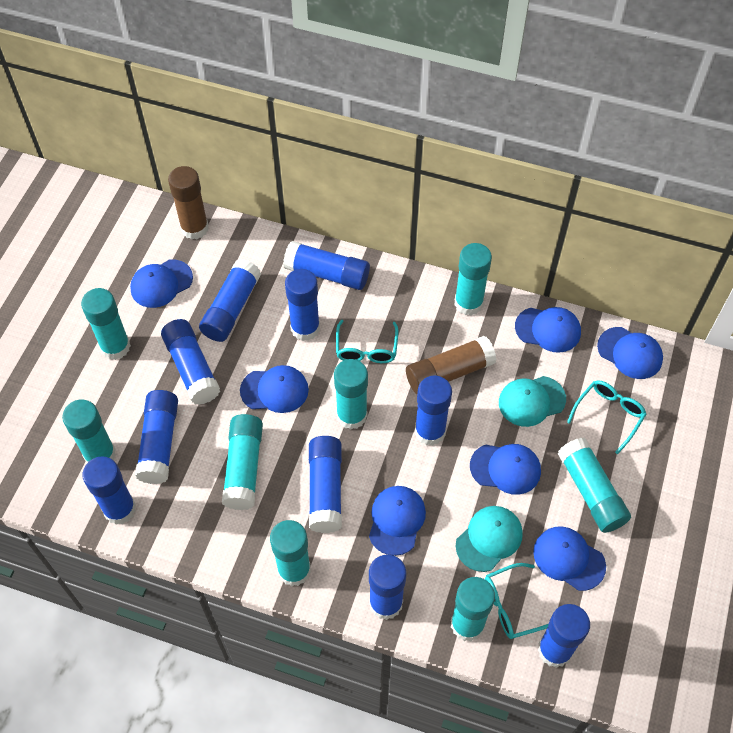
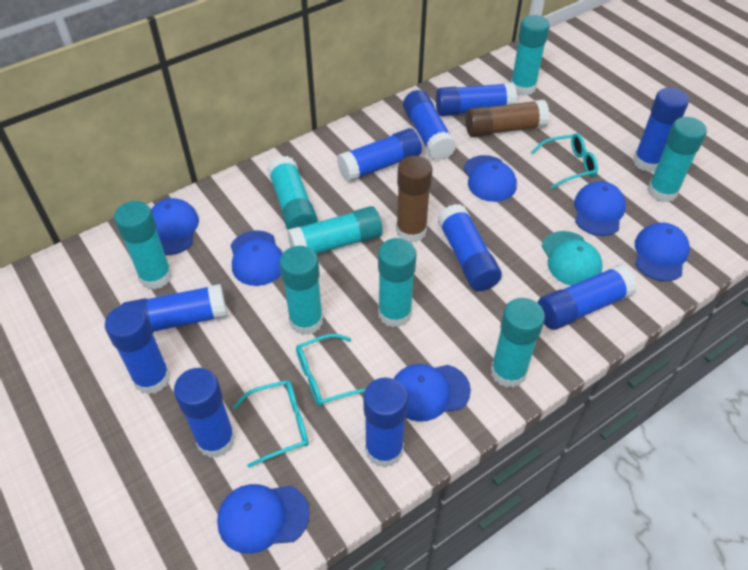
turquoise cap: 2 -> 1

